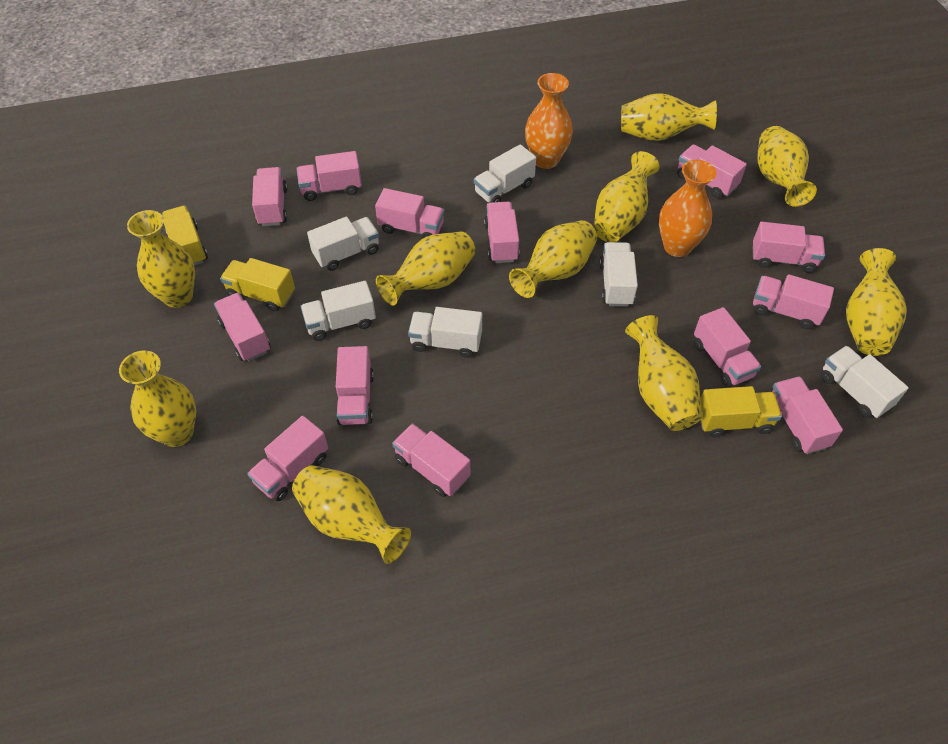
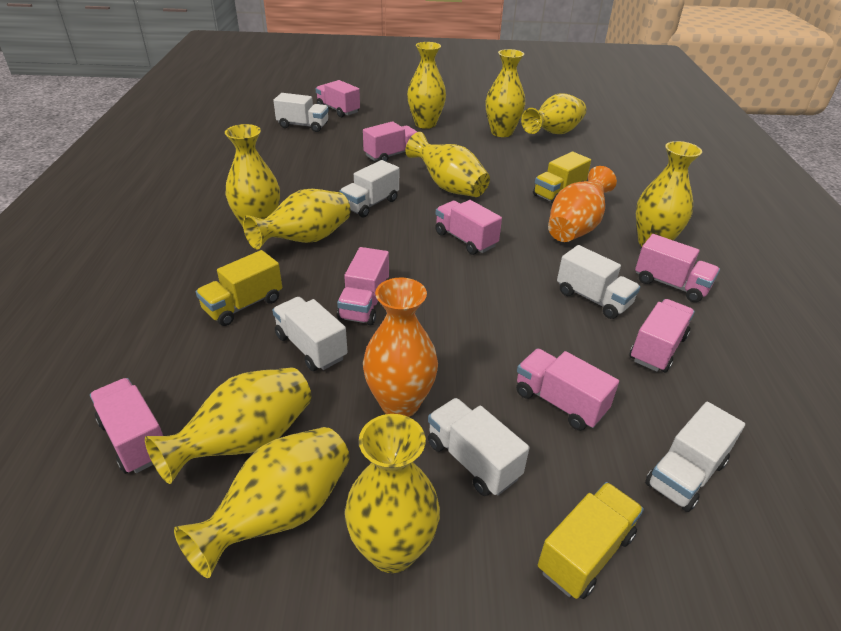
pink truck: 13 -> 8

